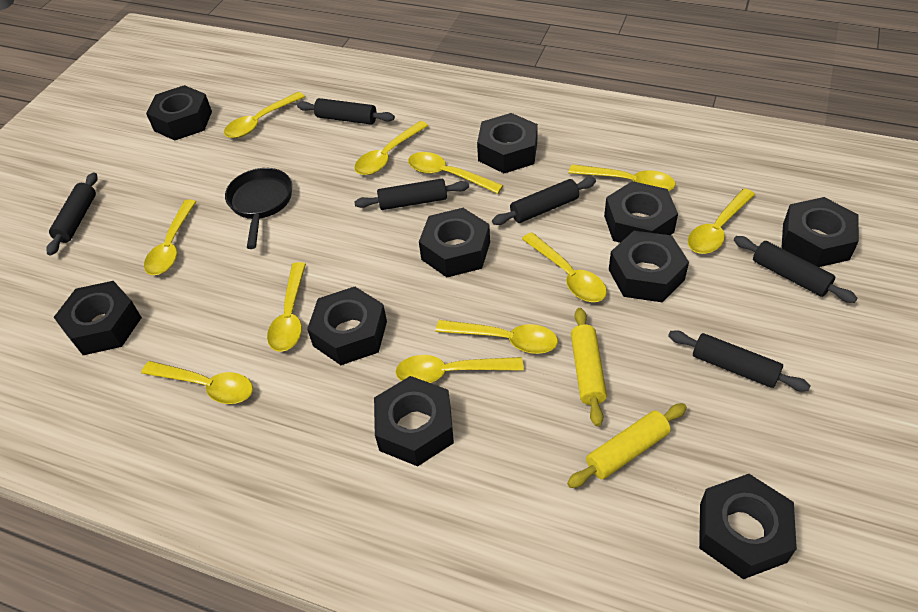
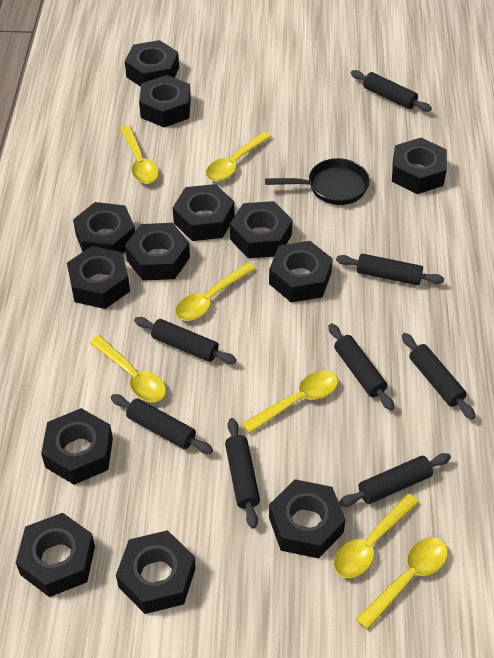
black nut: 10 -> 13
black rolling pin: 6 -> 8
yellow rolling pin: 2 -> 0
yellow spoon: 11 -> 7

